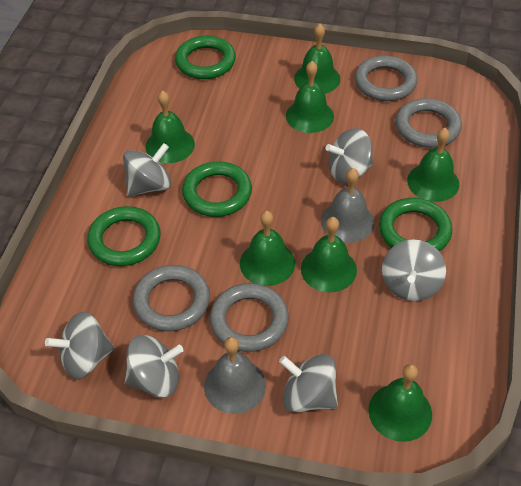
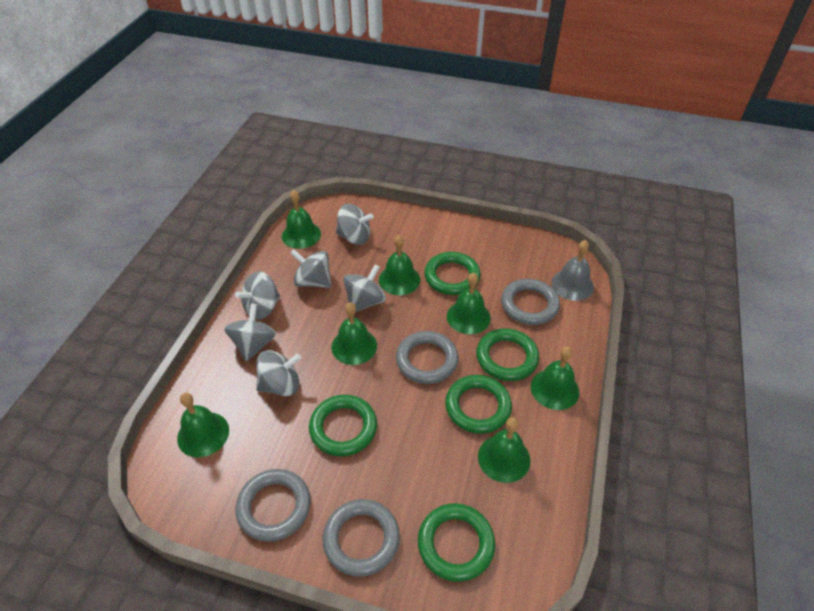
green ring: 4 -> 5
grey bell: 2 -> 1

